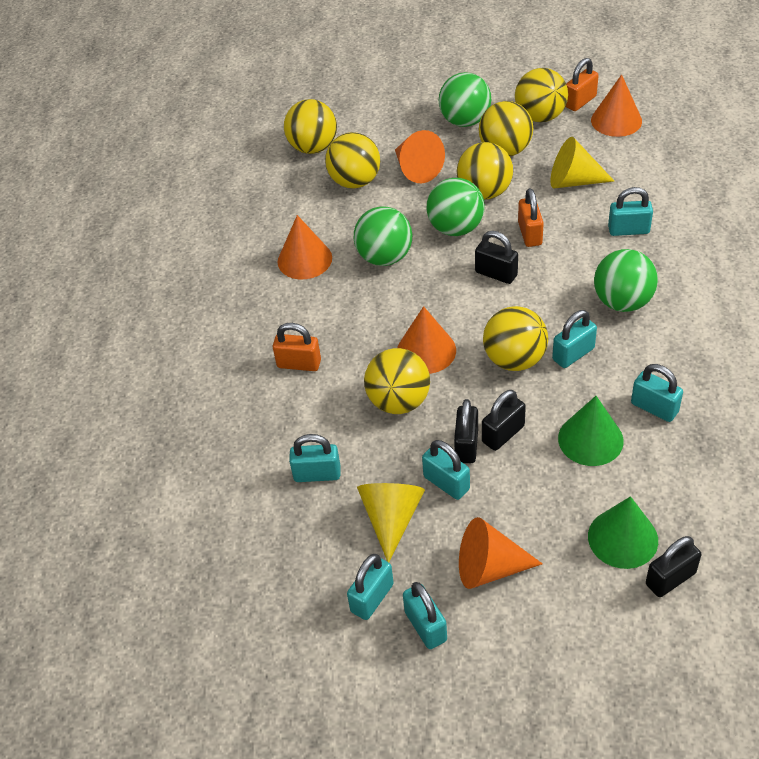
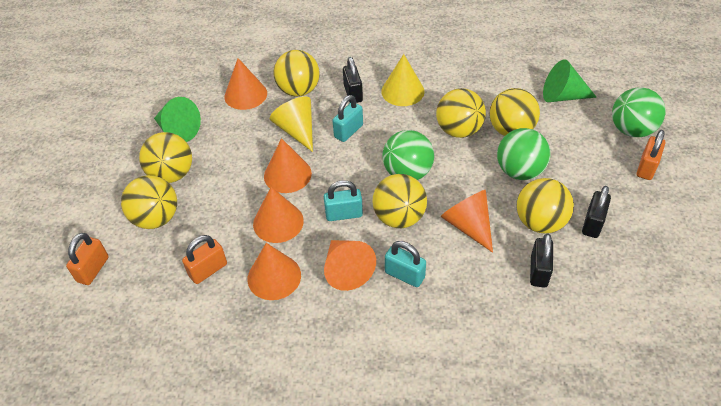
black padlock: 4 -> 3
green ball: 4 -> 3
orange cone: 5 -> 6
turquoise padlock: 7 -> 3

